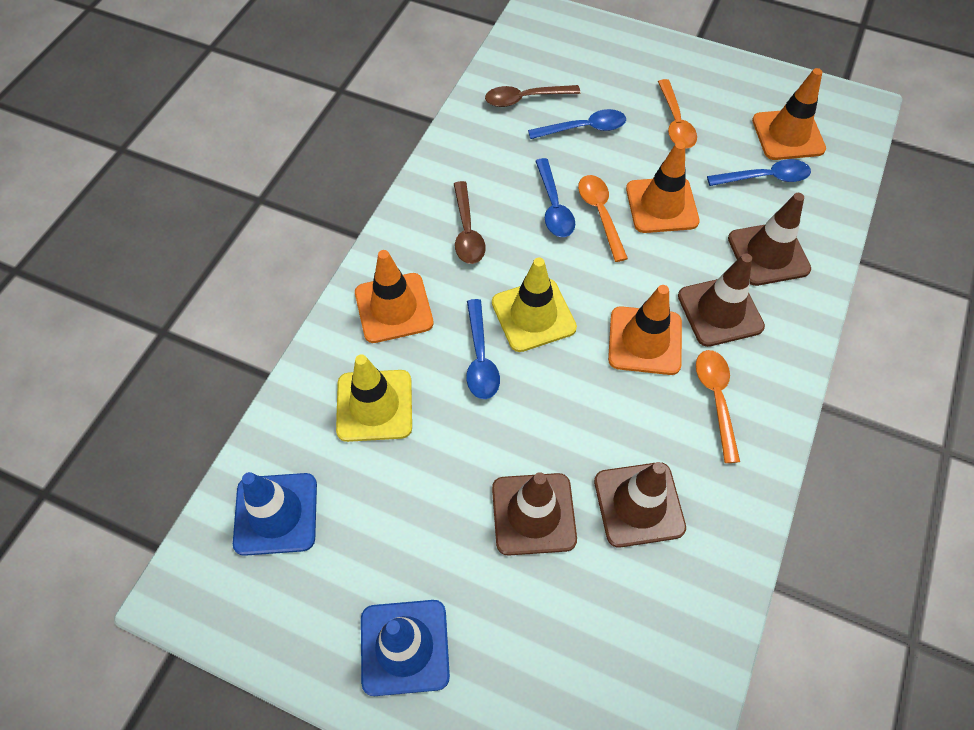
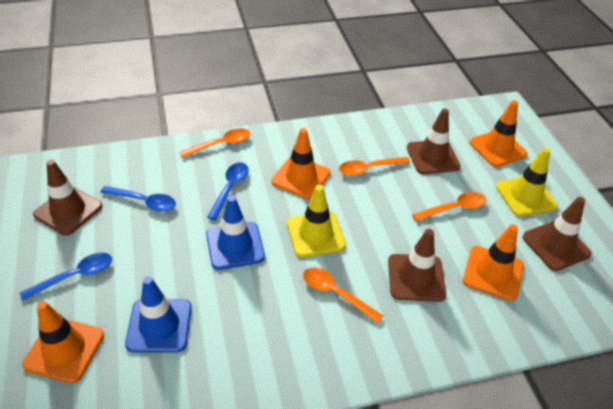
blue spoon: 4 -> 3
brown spoon: 2 -> 0
orange spoon: 3 -> 4

